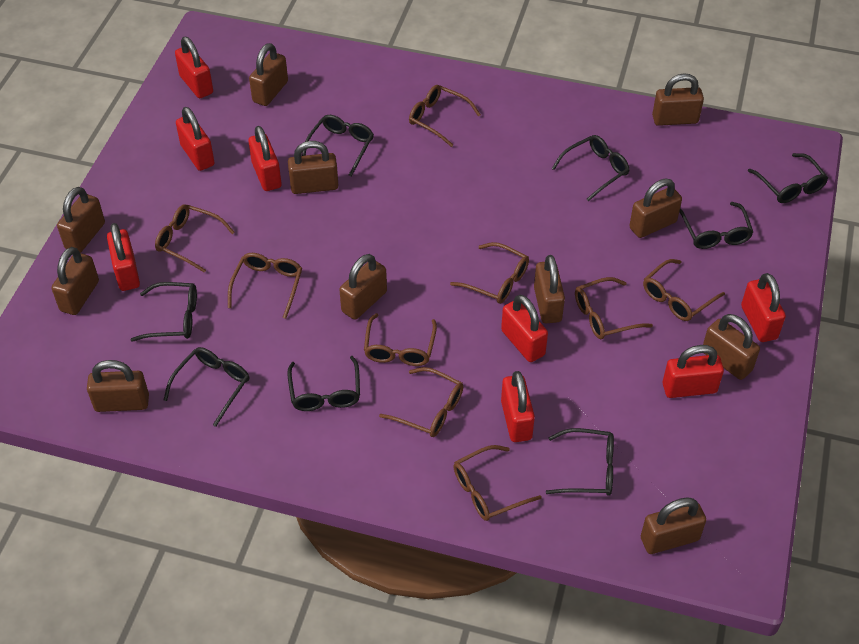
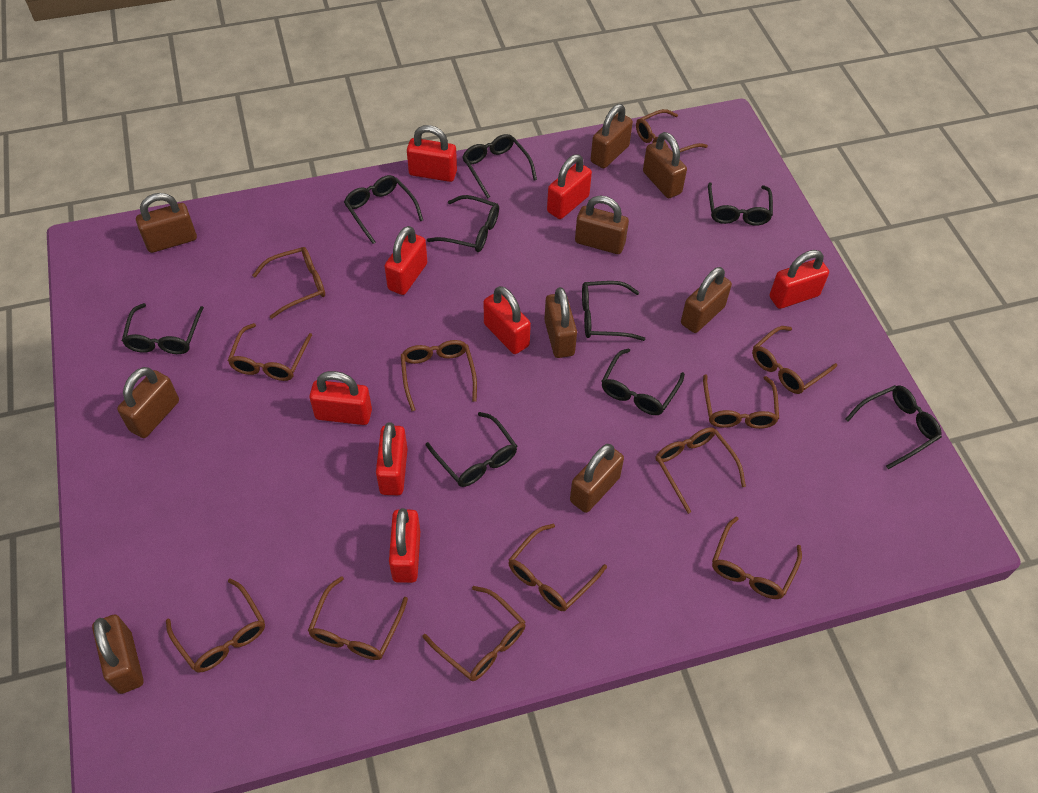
black glasses: 8 -> 9
brown glasses: 9 -> 12
brown padlock: 11 -> 9

